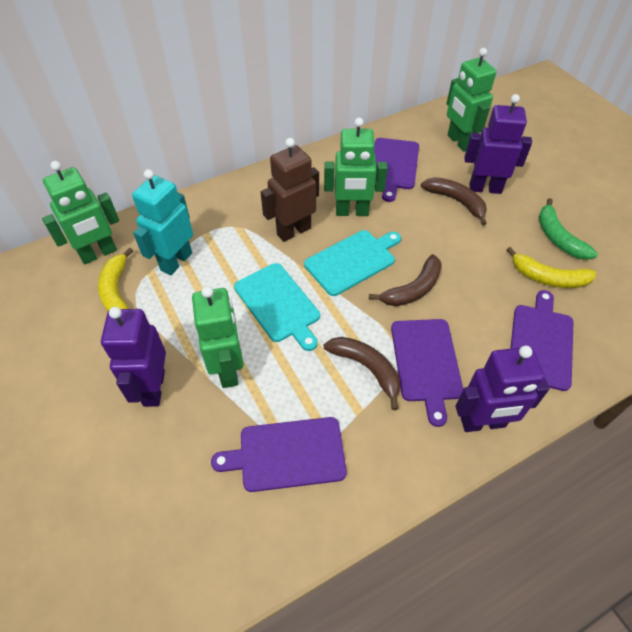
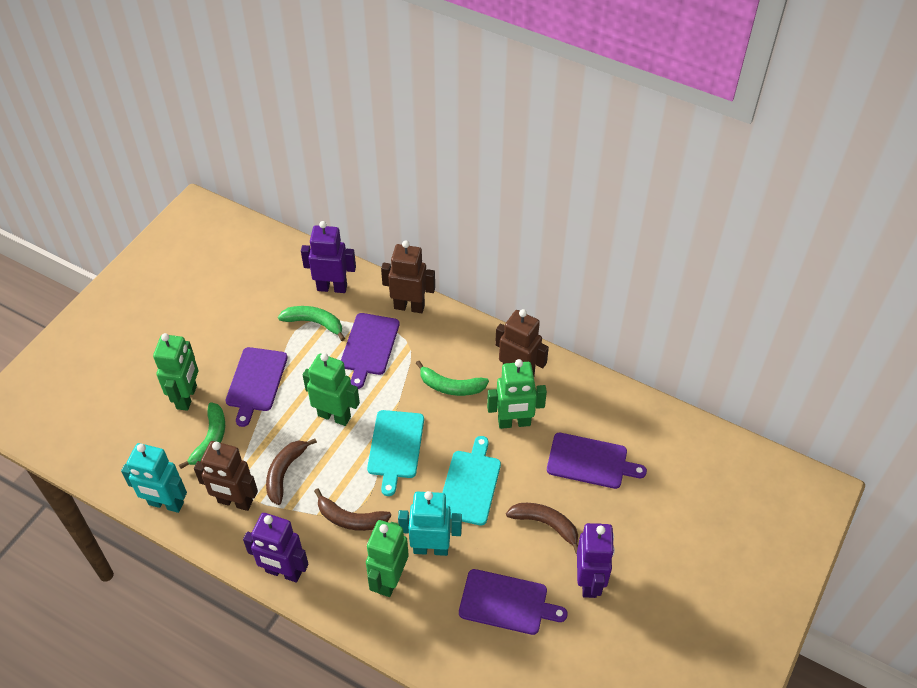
brown robot: 1 -> 3
green banana: 1 -> 3
turquoise robot: 1 -> 2
yellow banana: 2 -> 0

